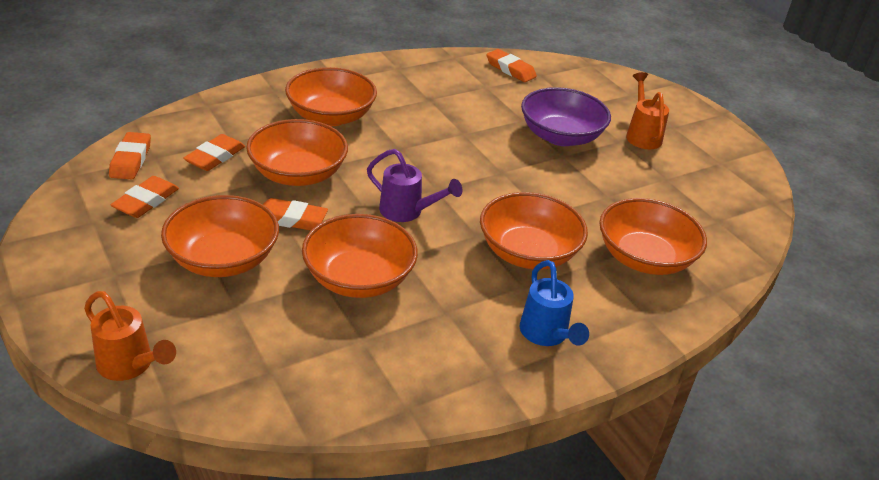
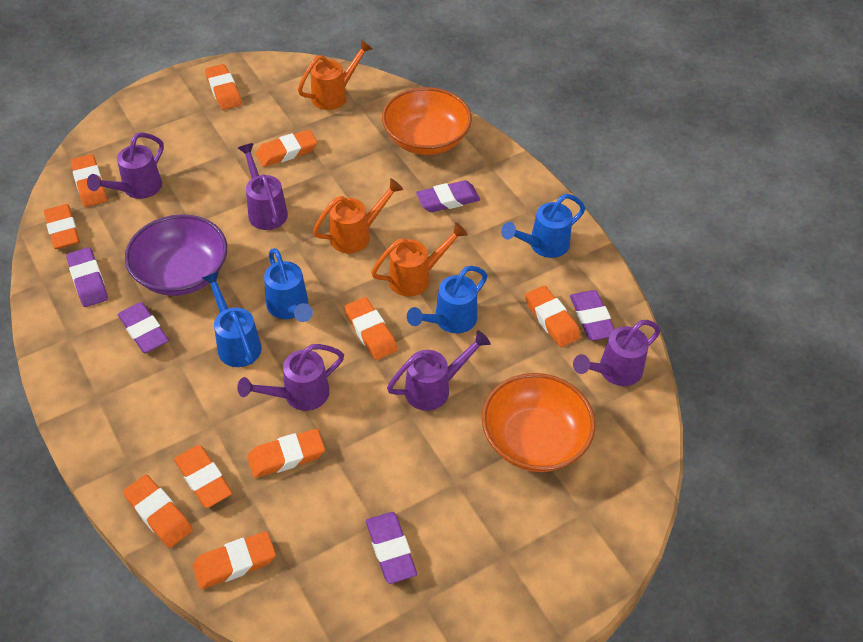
blue watering can: 1 -> 4
orange bowl: 6 -> 2
orange eraser: 5 -> 10
orange watering can: 2 -> 3
purple eraser: 0 -> 5
purple watering can: 1 -> 5

